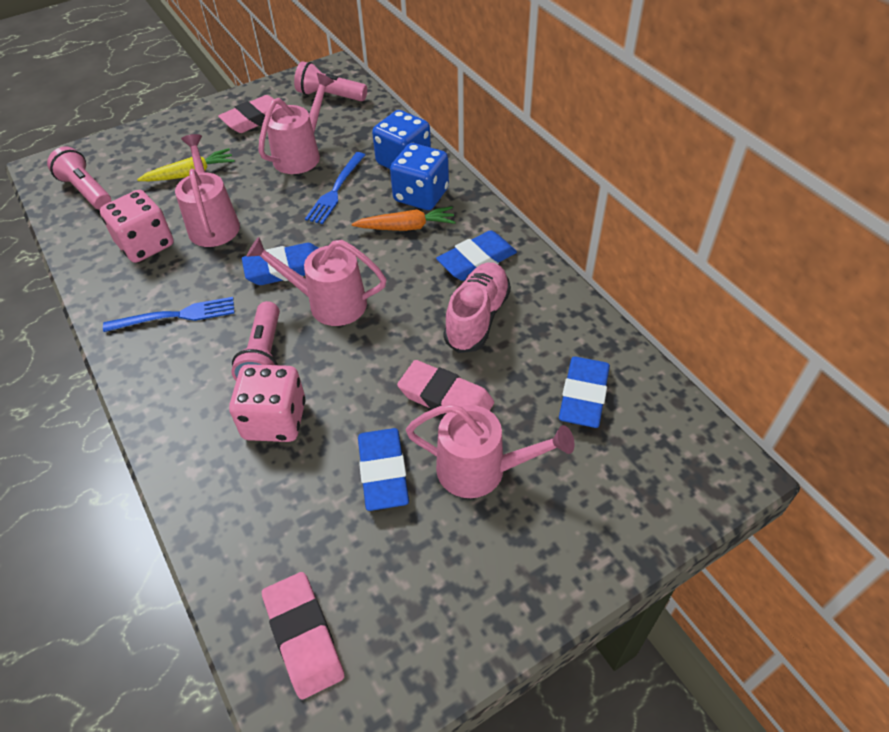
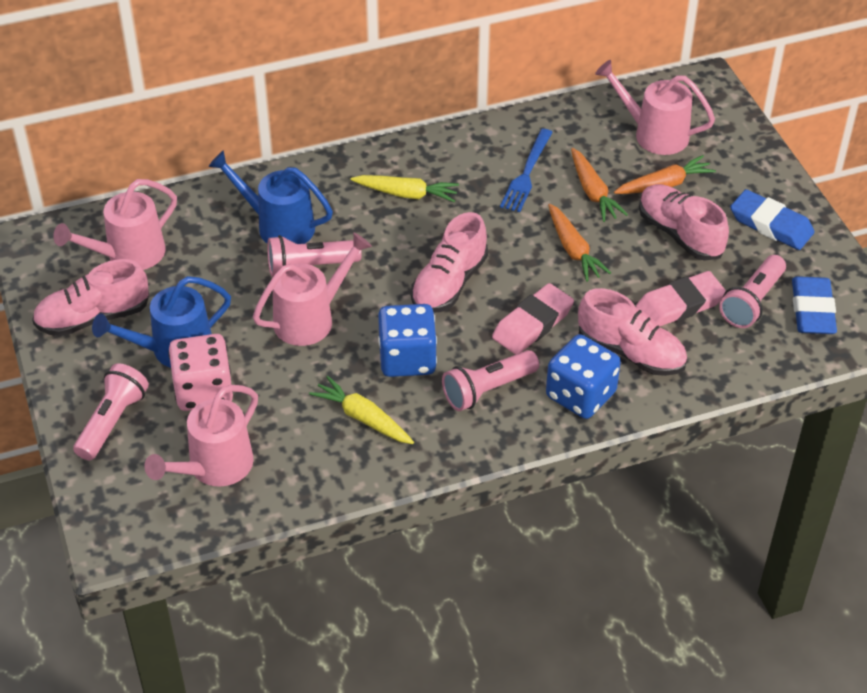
blue eraser: 4 -> 2
blue fork: 2 -> 1
blue watering can: 0 -> 2
orange carrot: 1 -> 3
pink dice: 2 -> 1
pink eraser: 3 -> 2
pink flashlight: 3 -> 4
pink shoe: 1 -> 4
yellow carrot: 1 -> 2

